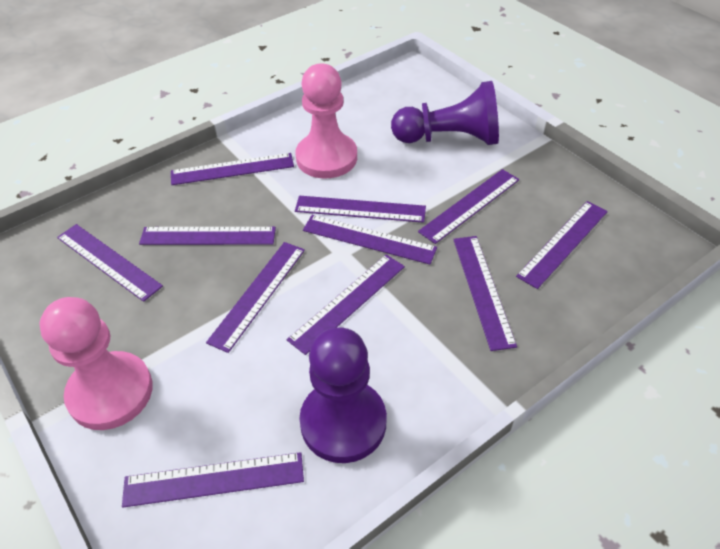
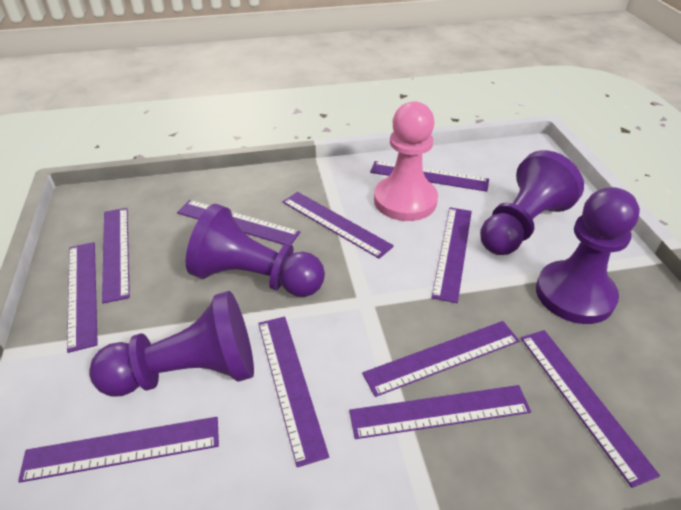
pink pawn: 2 -> 1
purple pawn: 2 -> 4

